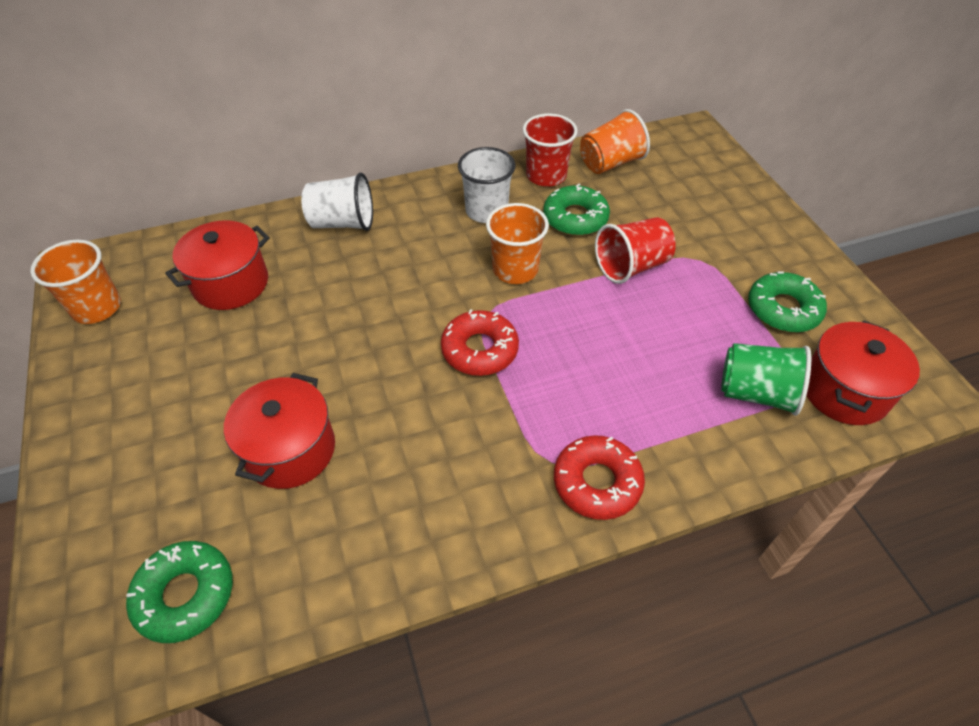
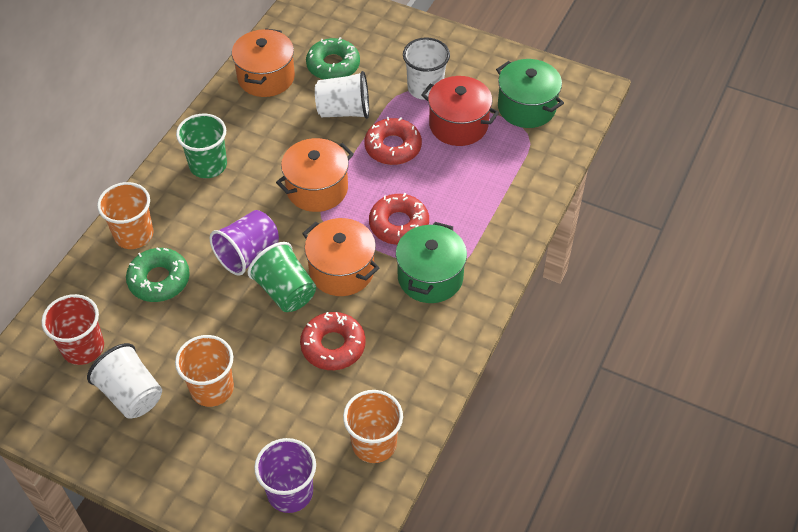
green cup: 1 -> 2
green donut: 3 -> 2
green pot: 0 -> 2
orange pot: 0 -> 3
purple cup: 0 -> 2
red cup: 2 -> 1
red donut: 2 -> 3
red pot: 3 -> 1
white cup: 2 -> 3

